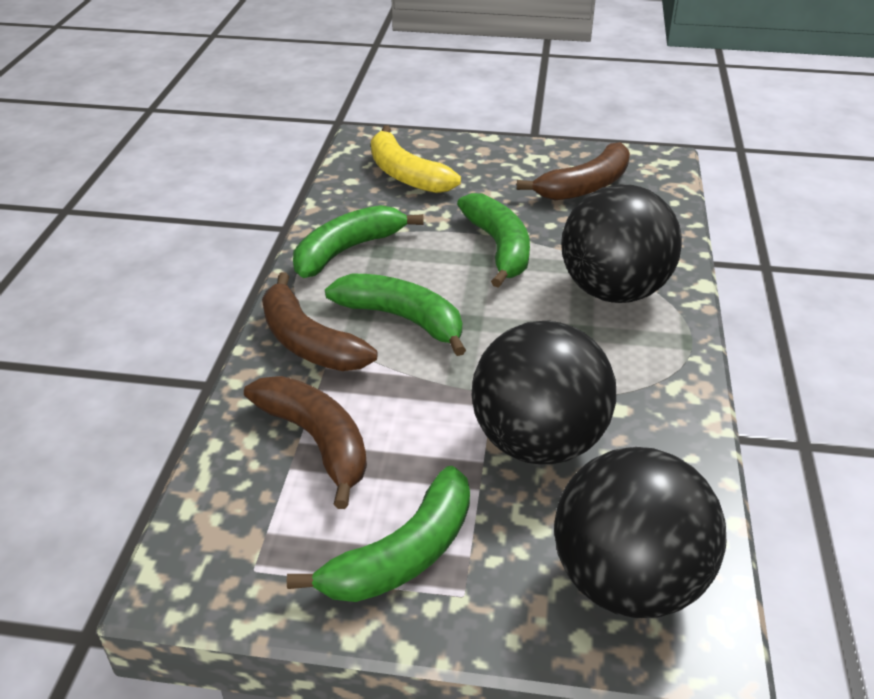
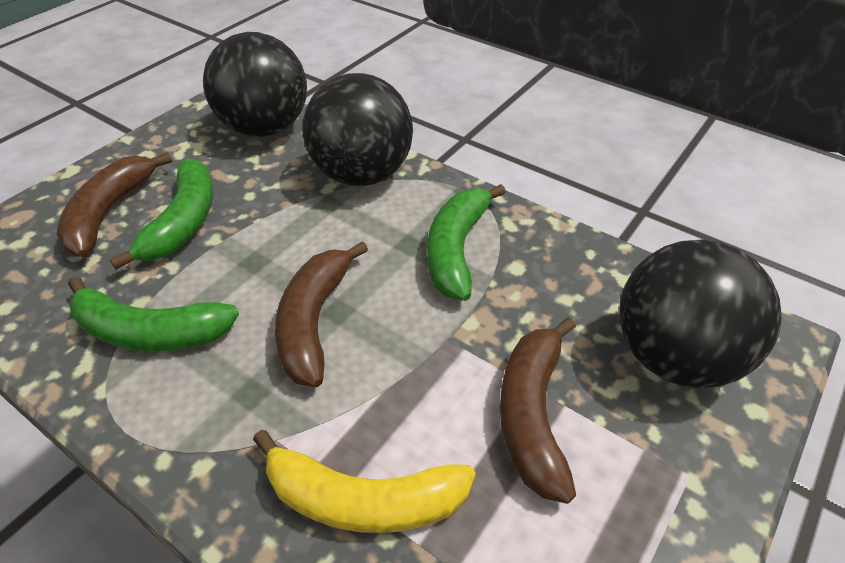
green banana: 4 -> 3

